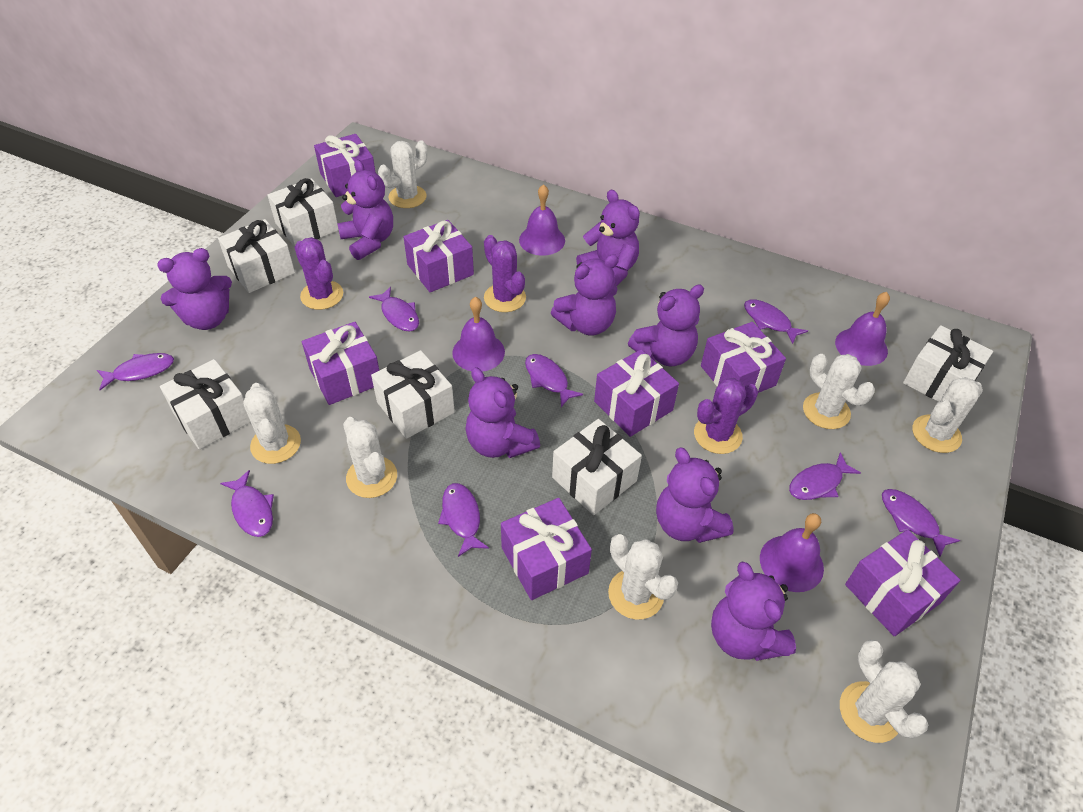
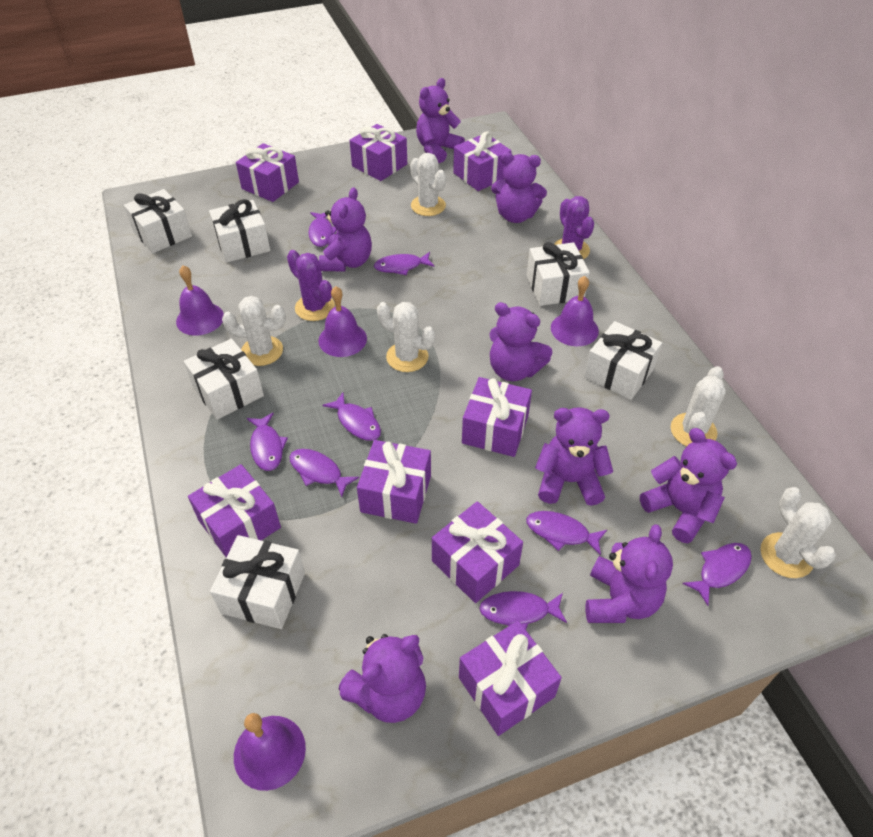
purple cactus: 3 -> 2
purple gift: 7 -> 8
white cactus: 7 -> 5

